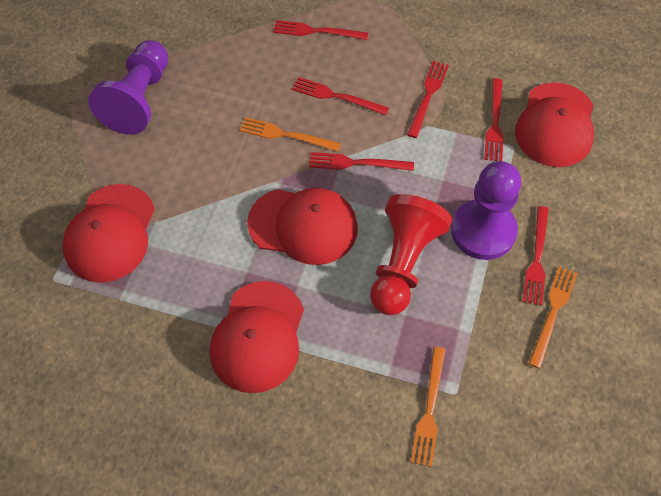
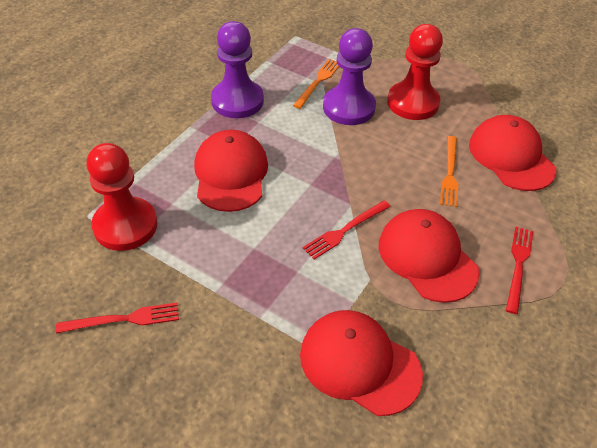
orange fork: 3 -> 2
red fork: 6 -> 3
red pawn: 1 -> 2

